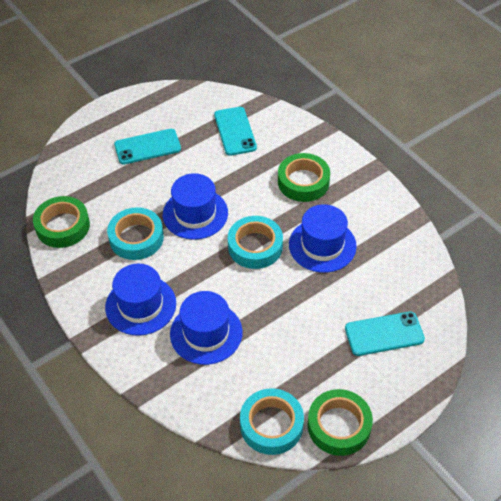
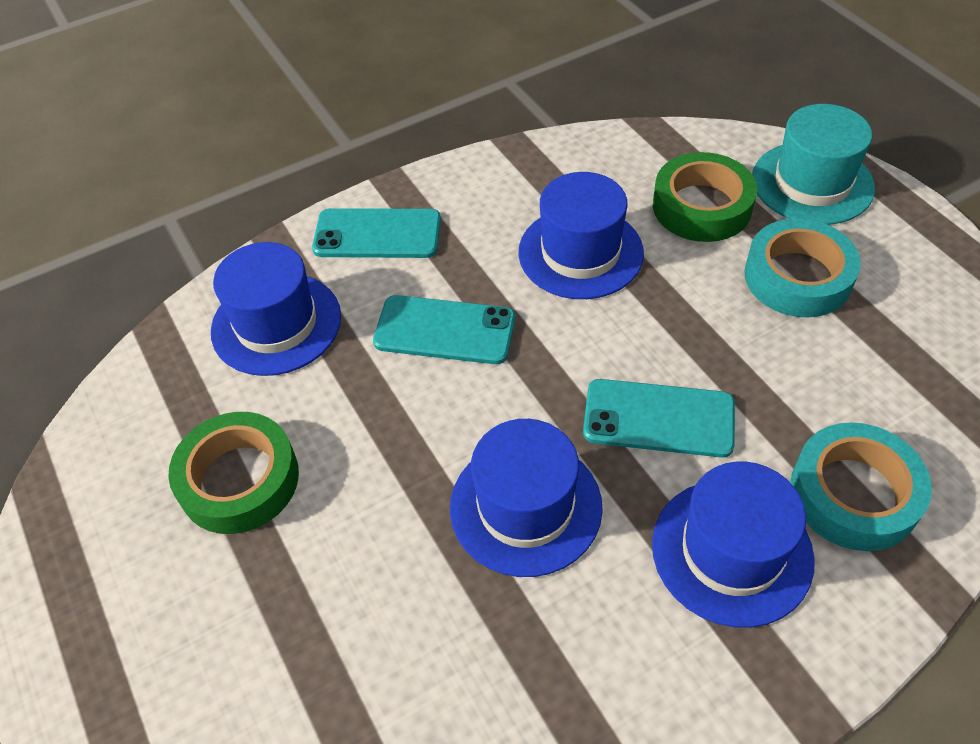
green tape: 3 -> 2
turquoise hat: 0 -> 1
turquoise tape: 3 -> 2

